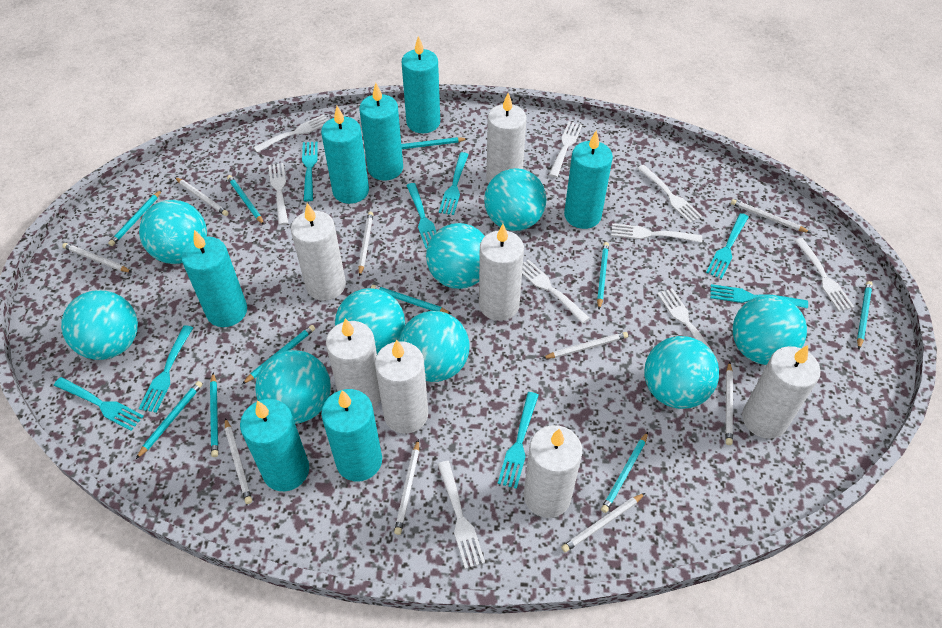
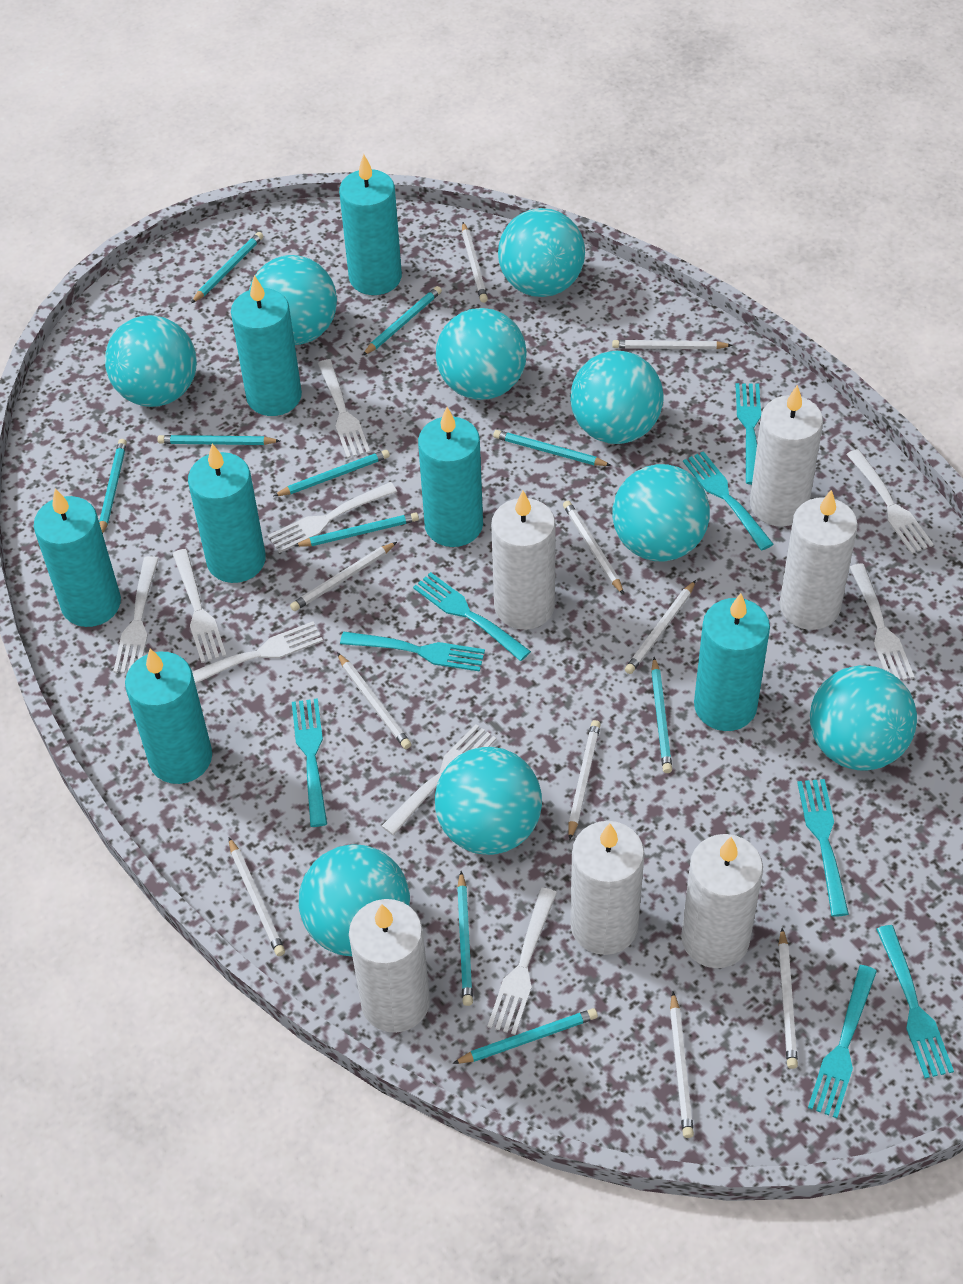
white candle: 7 -> 6
white pencil: 9 -> 10

